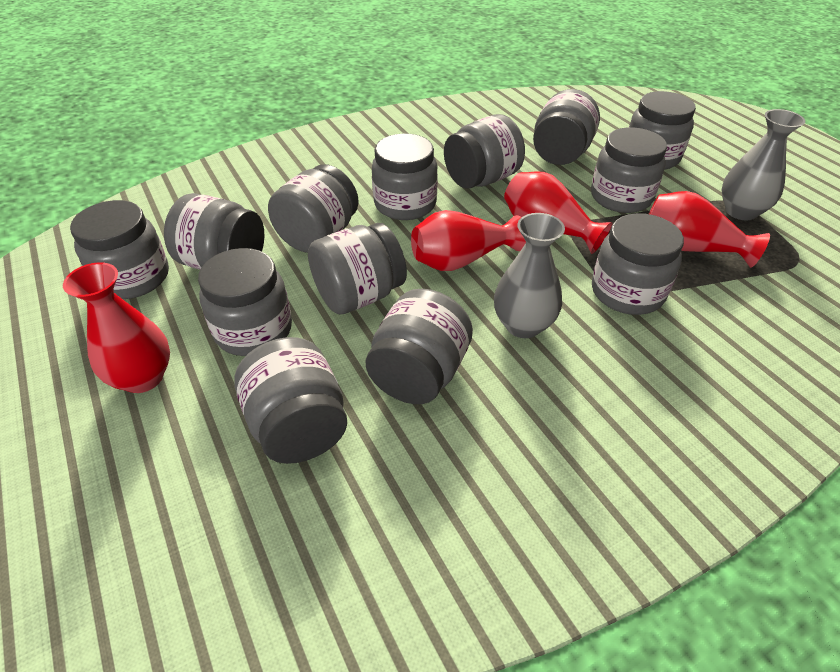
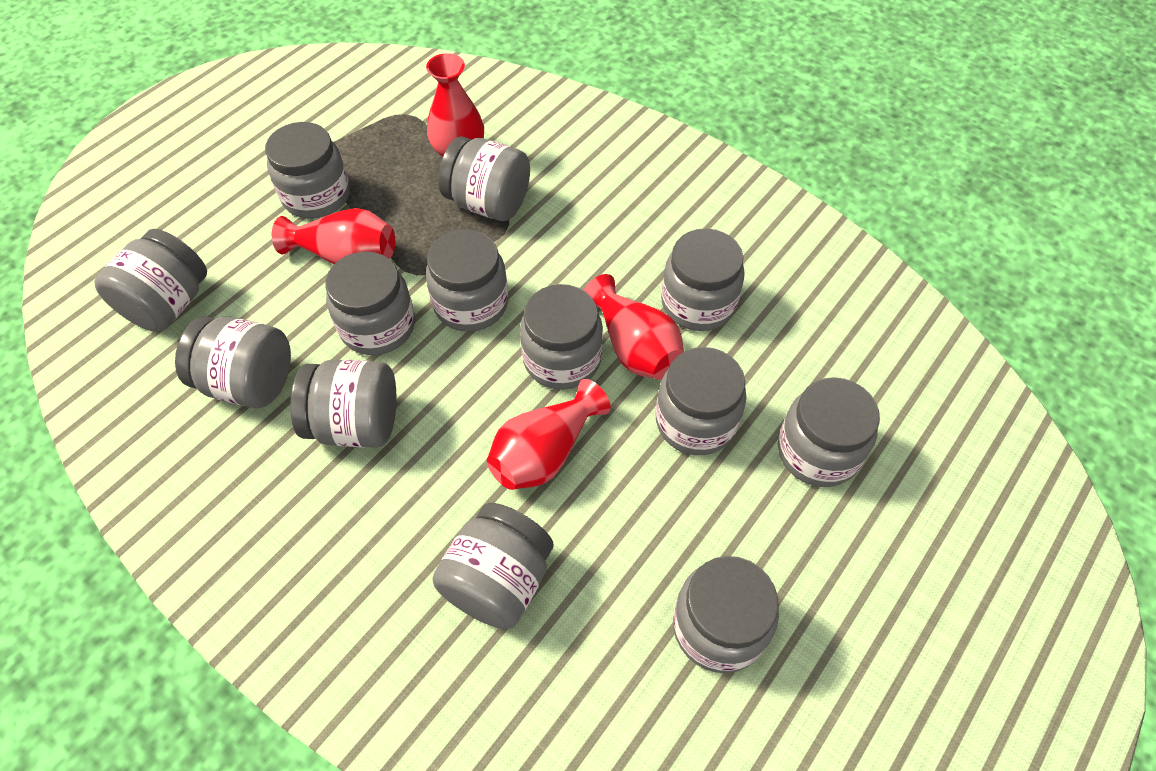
grey vase: 2 -> 0

